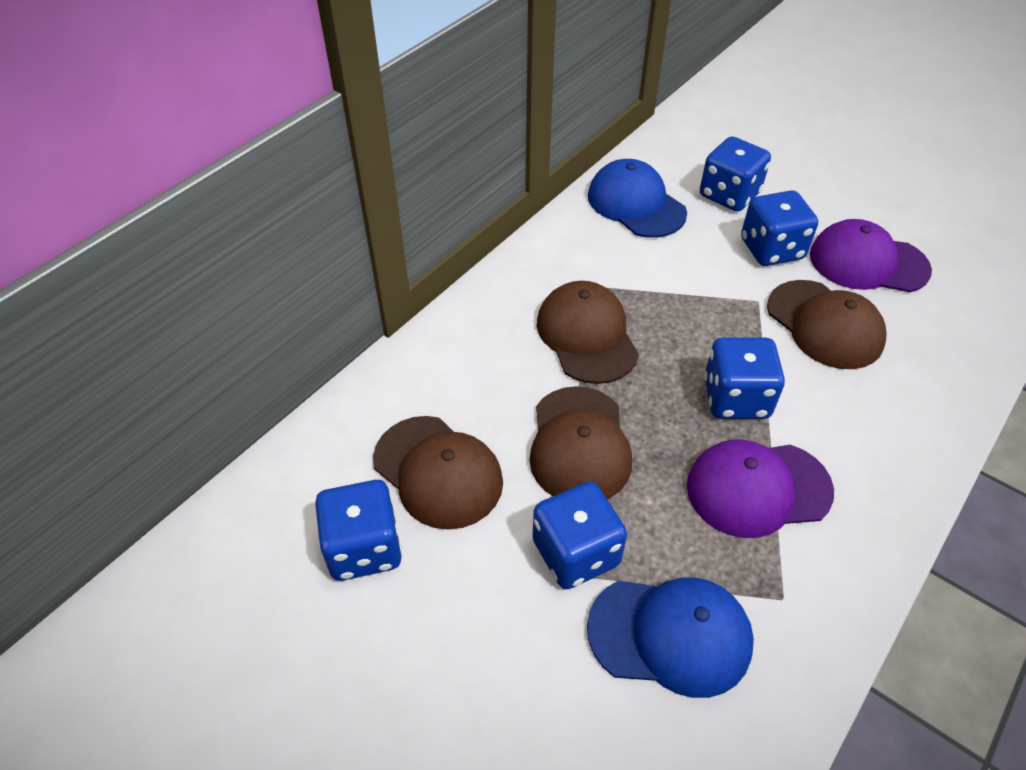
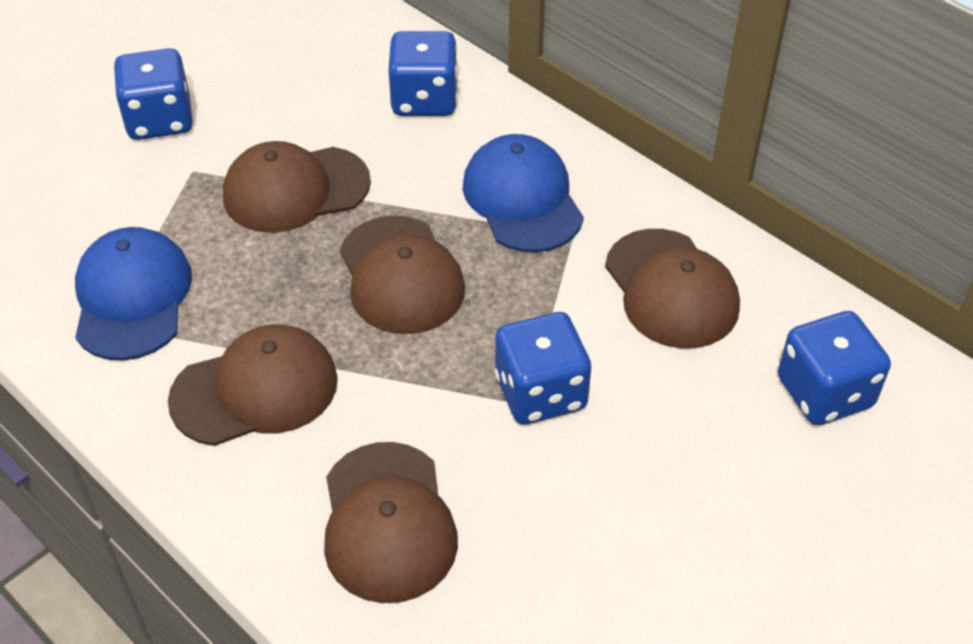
blue dice: 5 -> 4
brown cap: 4 -> 5
purple cap: 2 -> 0

